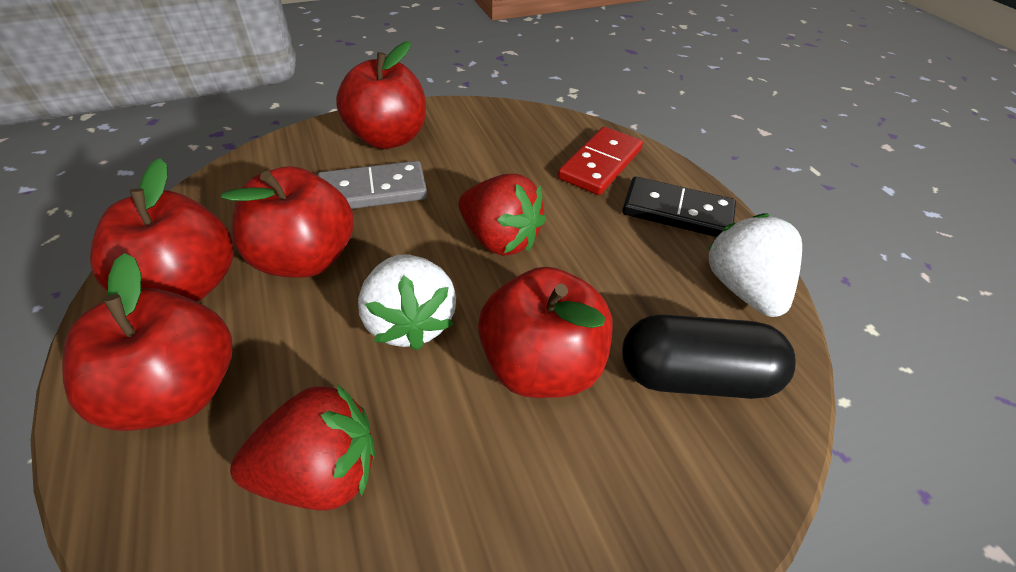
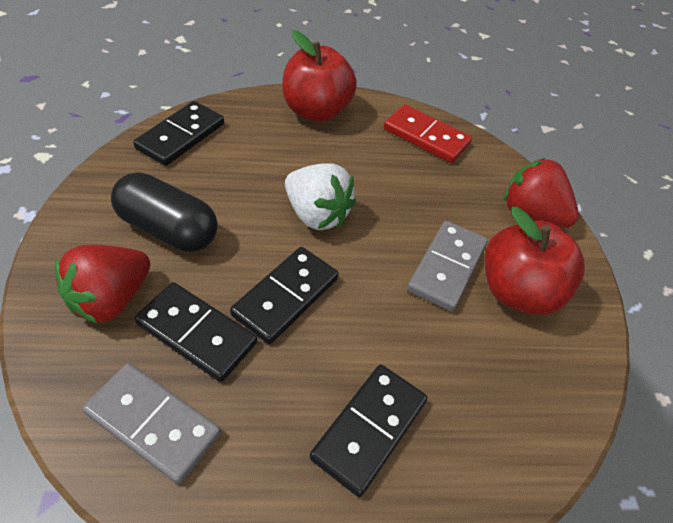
black domino: 1 -> 4
grey domino: 1 -> 2
red apple: 5 -> 2
white strawberry: 2 -> 1

